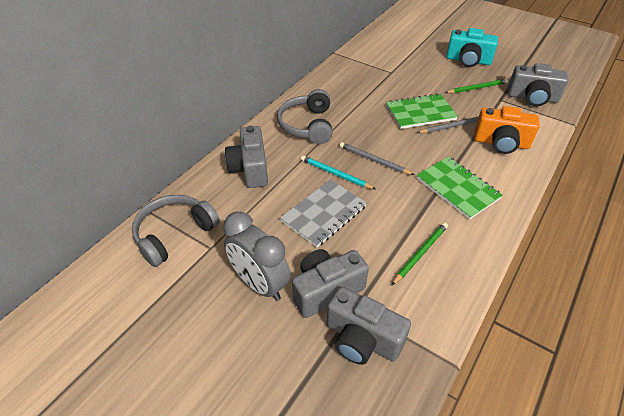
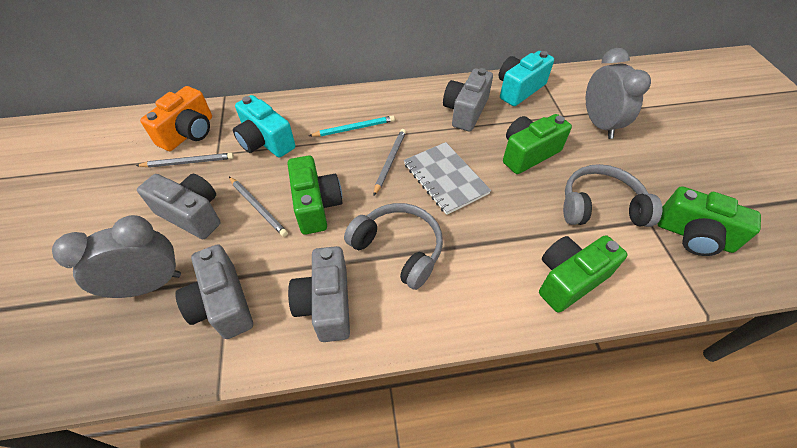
green camera: 0 -> 4
green notebook: 2 -> 0
green pencil: 2 -> 0
grey clock: 1 -> 2
grey pencil: 2 -> 3
turquoise camera: 1 -> 2

